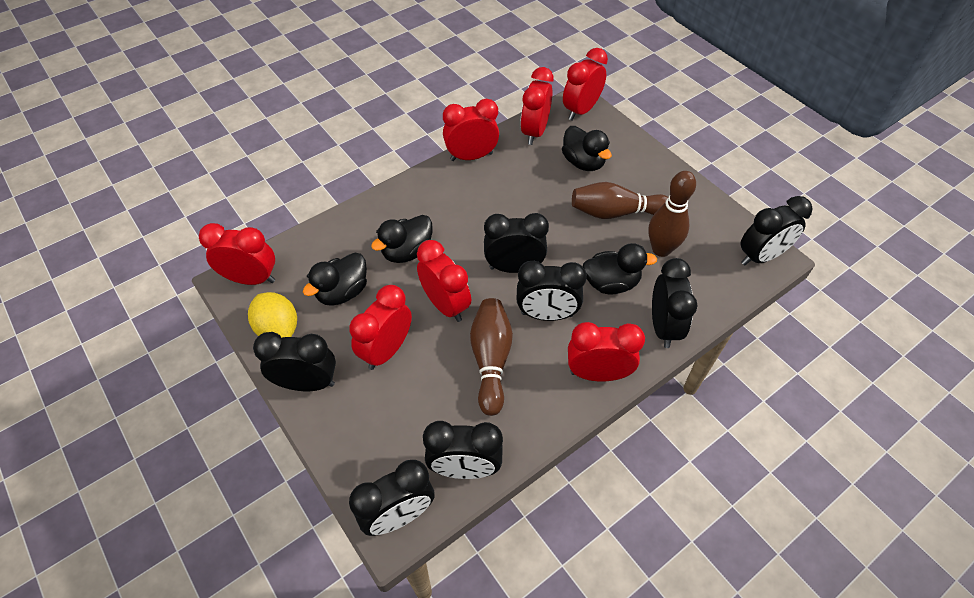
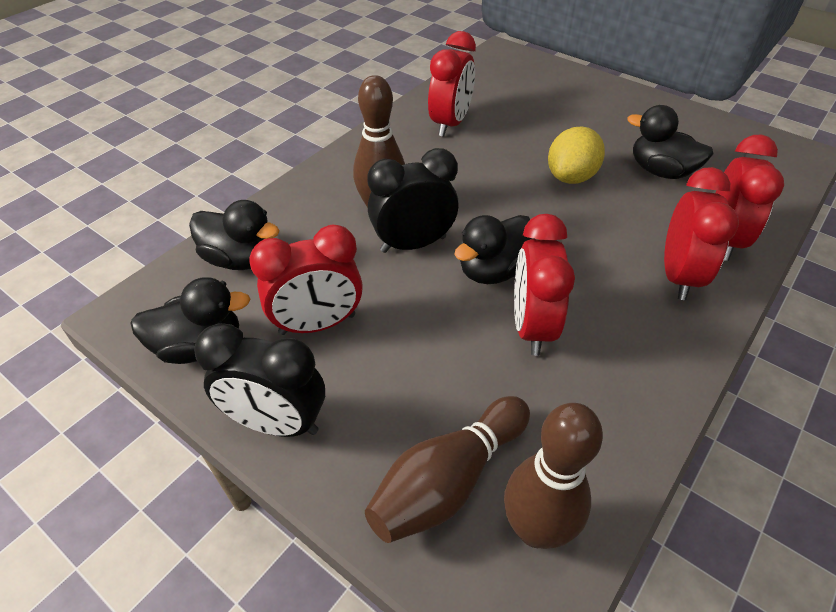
black clock: 7 -> 2
red clock: 7 -> 5

